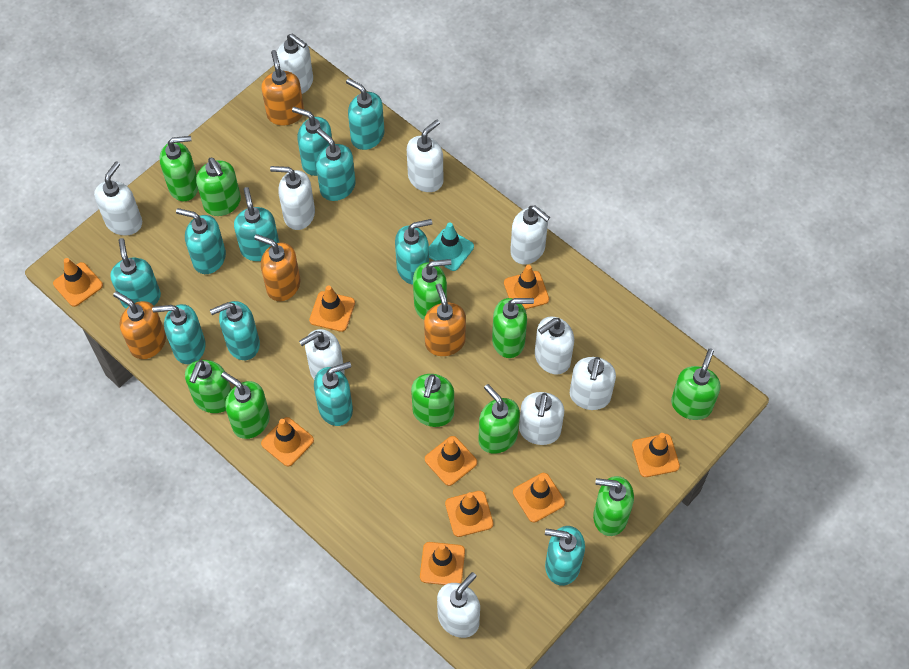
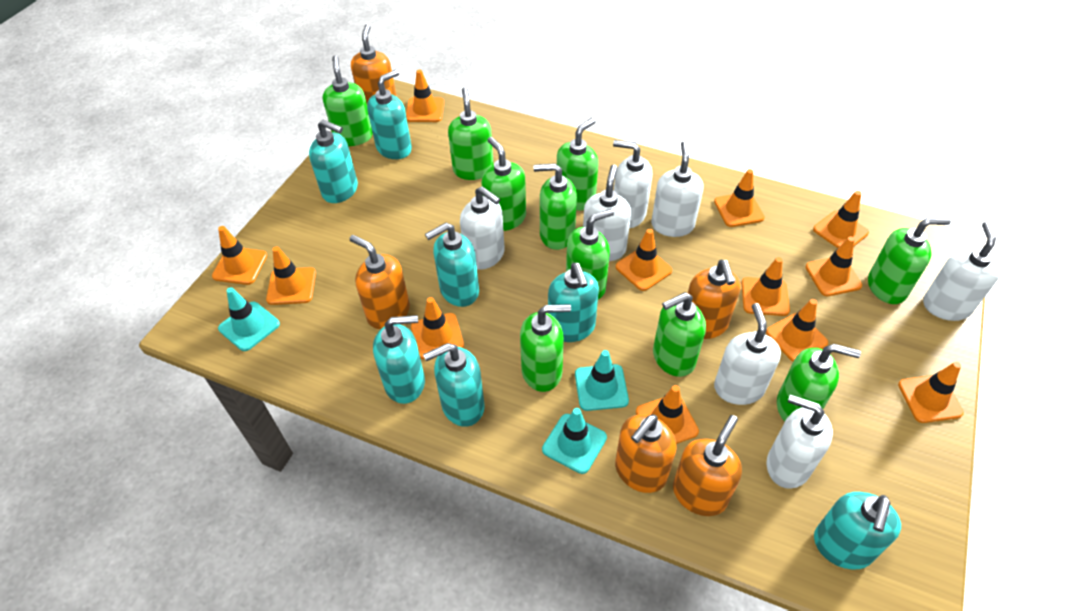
orange soap dispenser: 4 -> 5
orange traffic cone: 9 -> 12
turquoise soap dispenser: 11 -> 7
turquoise traffic cone: 1 -> 3
white soap dispenser: 10 -> 7

